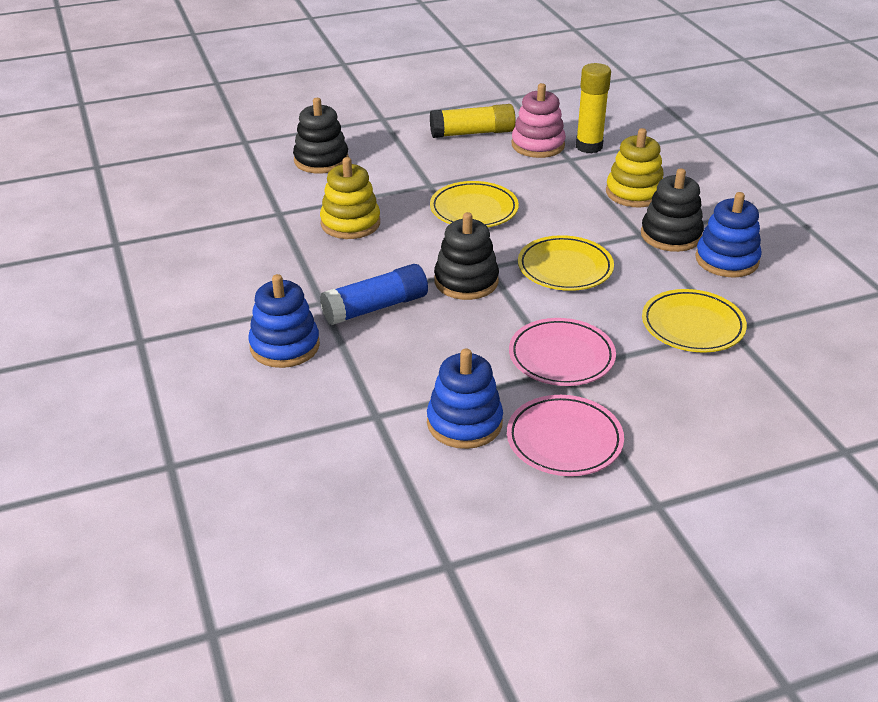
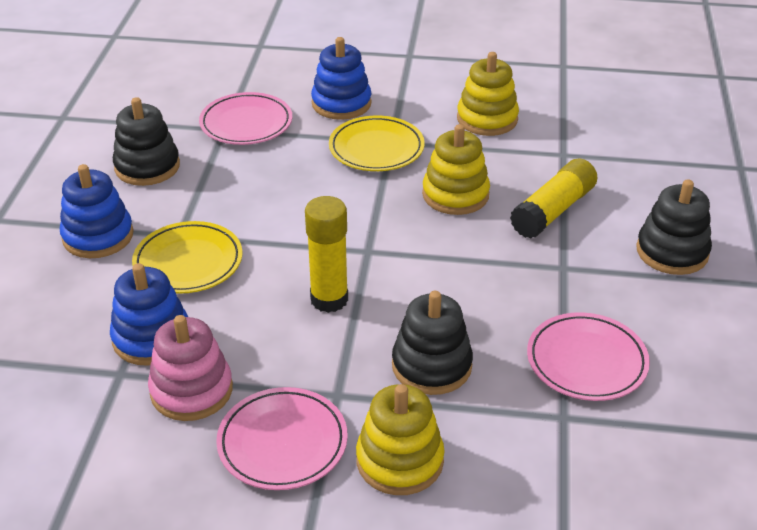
blue glue stick: 1 -> 0
pink plate: 2 -> 3
yellow plate: 3 -> 2
yellow stacking toy: 2 -> 3

